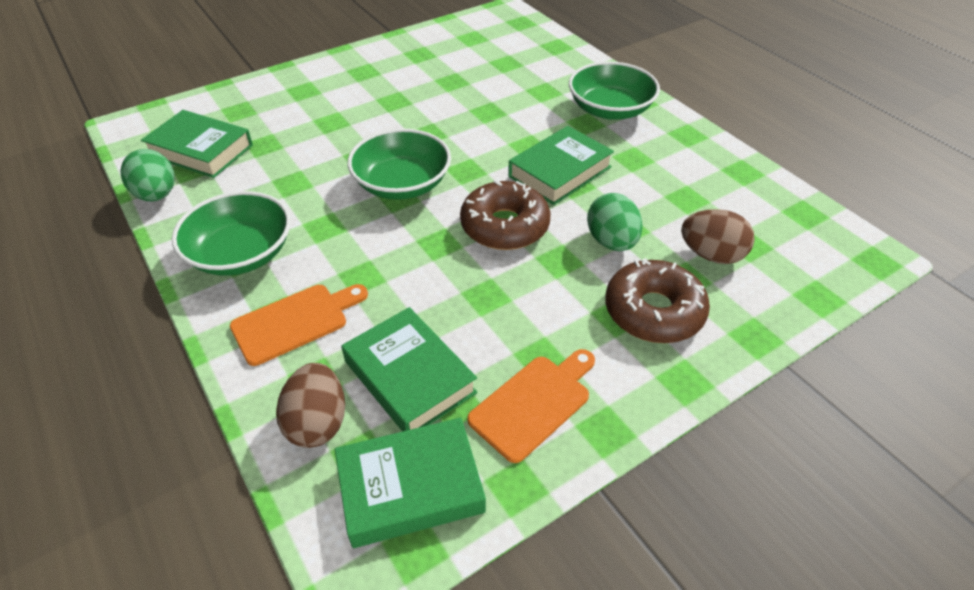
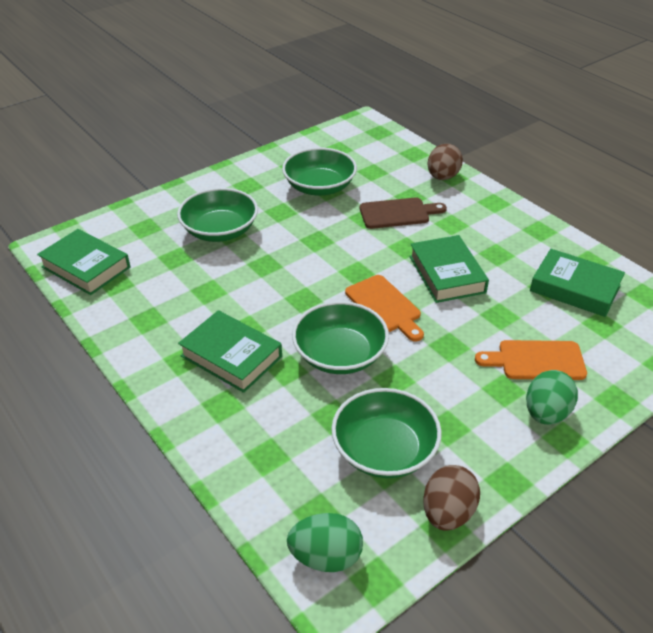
brown cutting board: 0 -> 1
brown donut: 2 -> 0
green bowl: 3 -> 4

